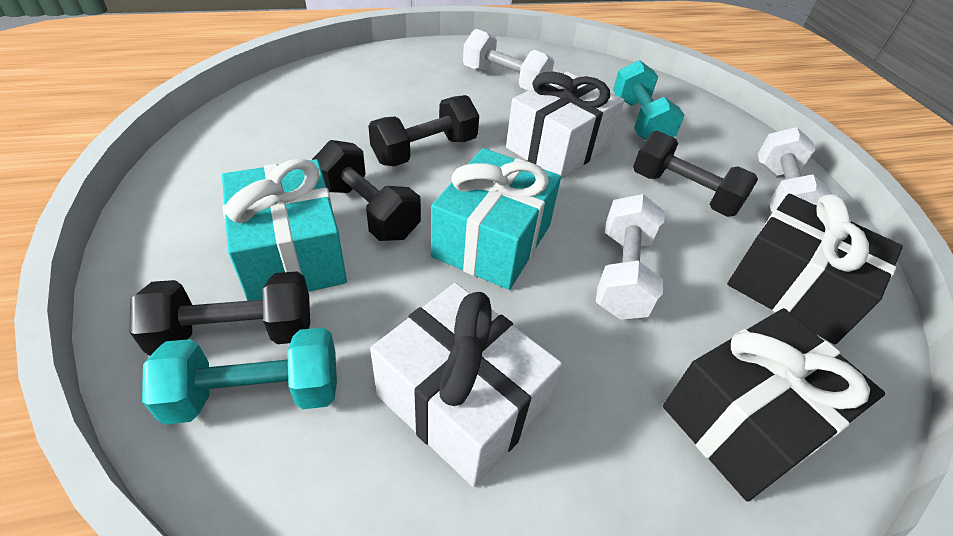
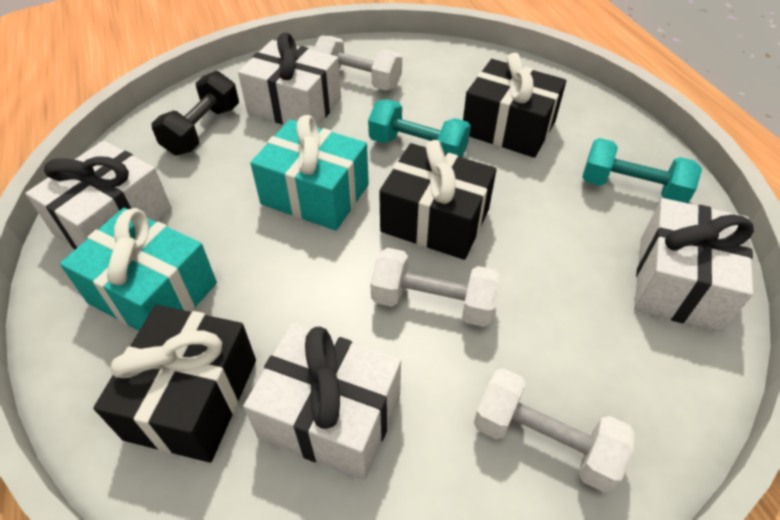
black dumbbell: 4 -> 1
black gift: 2 -> 3
white gift: 2 -> 4

